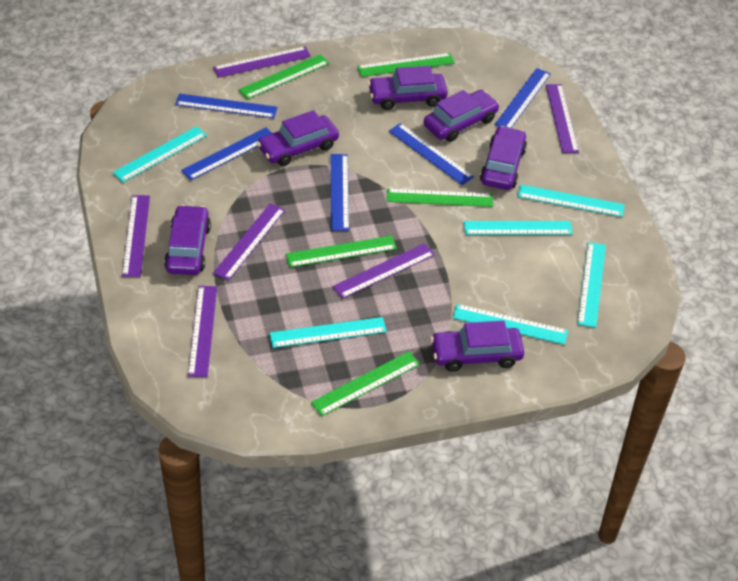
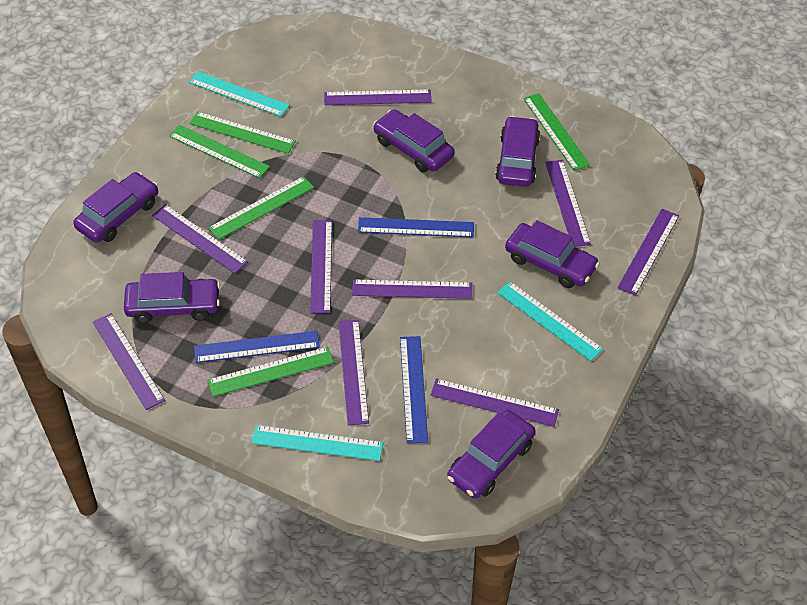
blue ruler: 5 -> 3
purple ruler: 6 -> 9
turquoise ruler: 6 -> 3

